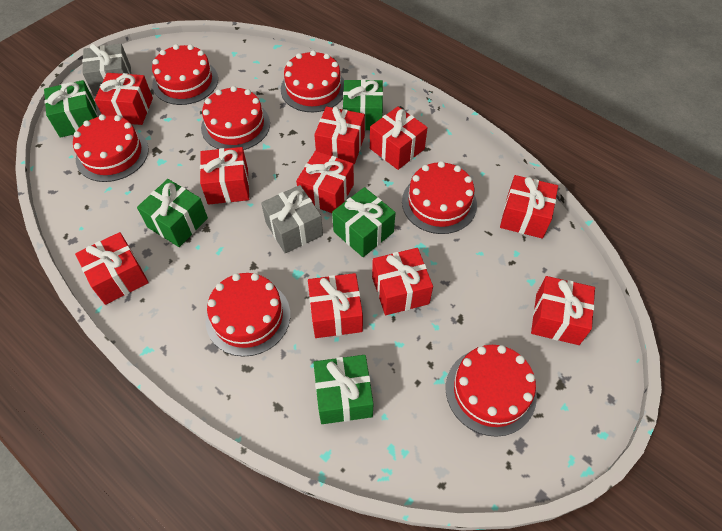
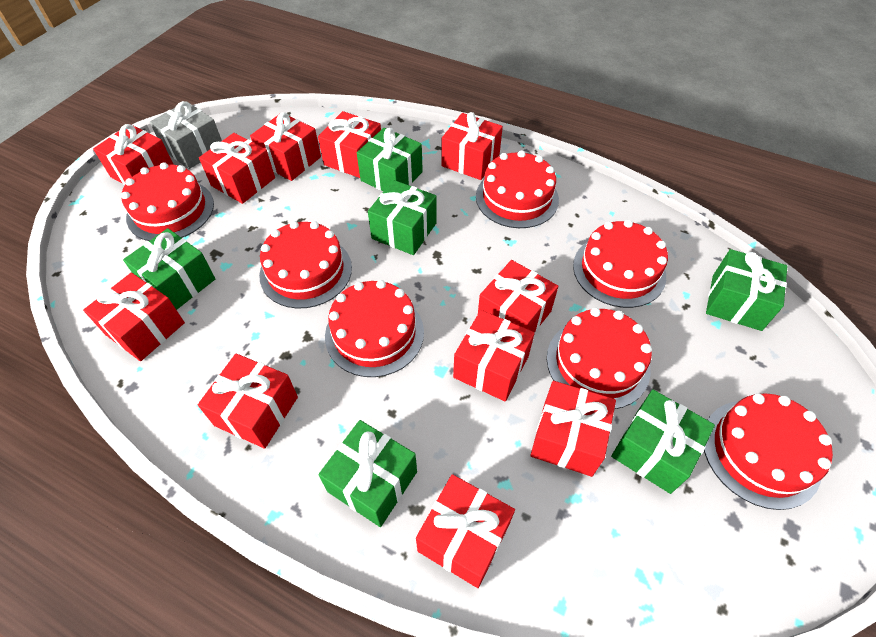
green gift: 5 -> 6
grey gift: 2 -> 1
red gift: 10 -> 11

